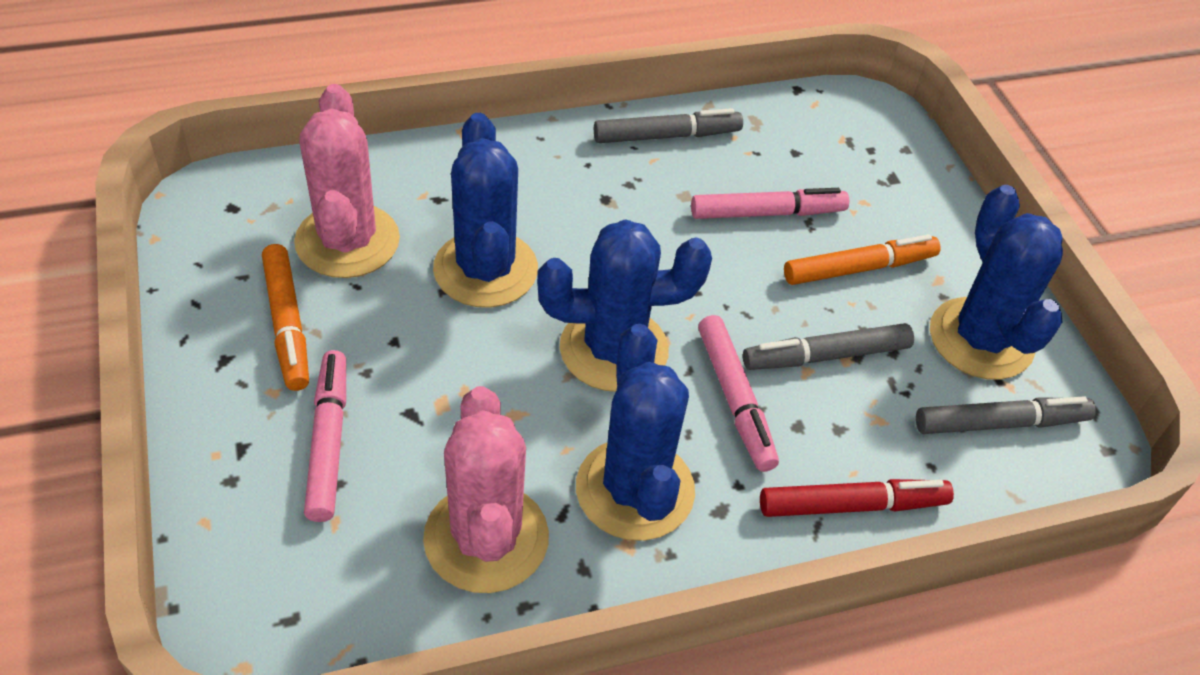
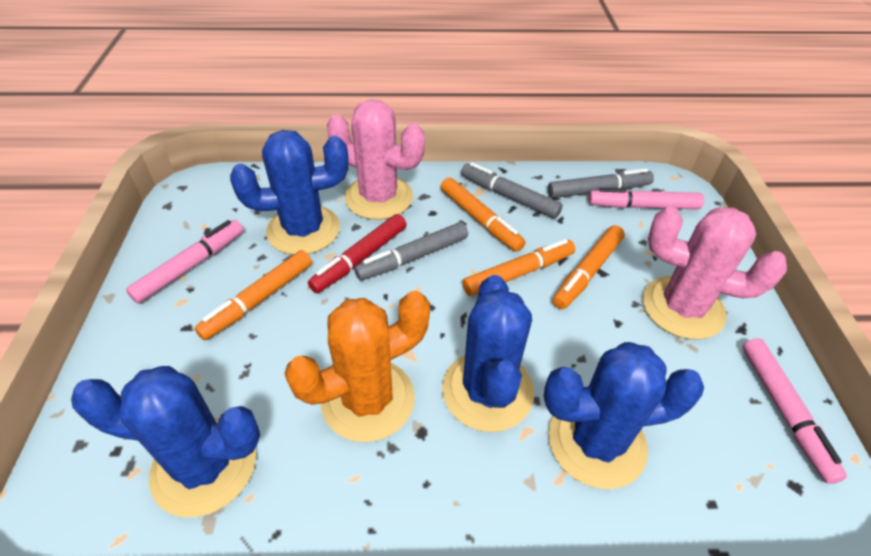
orange cactus: 0 -> 1
orange marker: 2 -> 4

